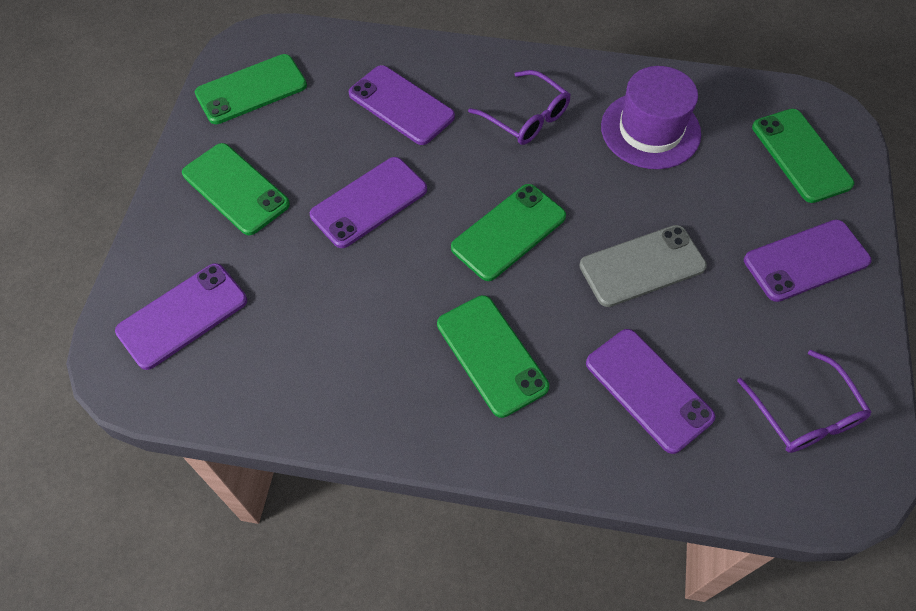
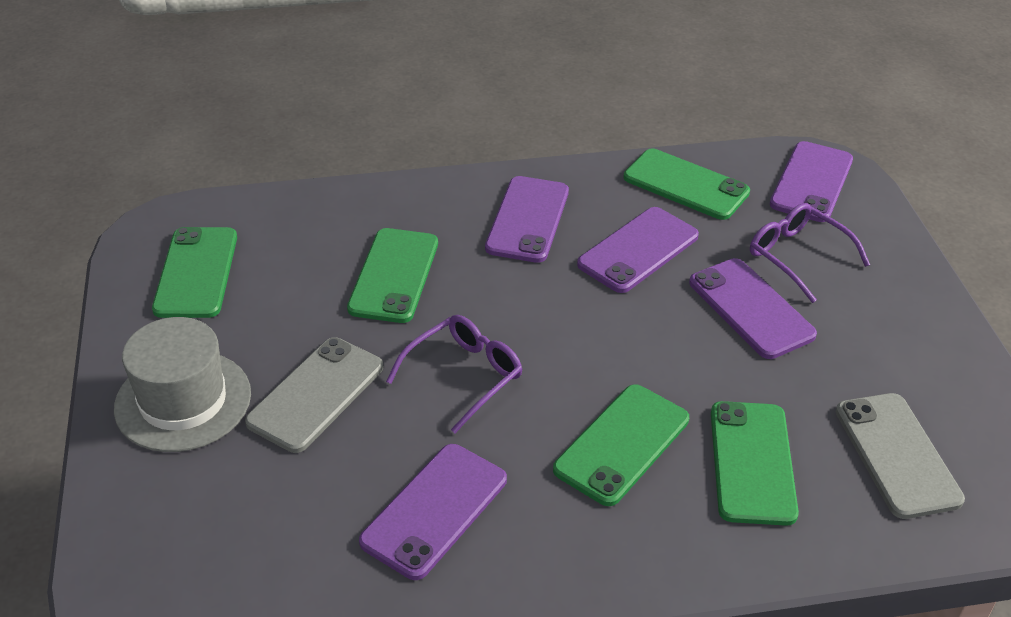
grey hat: 0 -> 1
grey phone: 1 -> 2
purple hat: 1 -> 0

